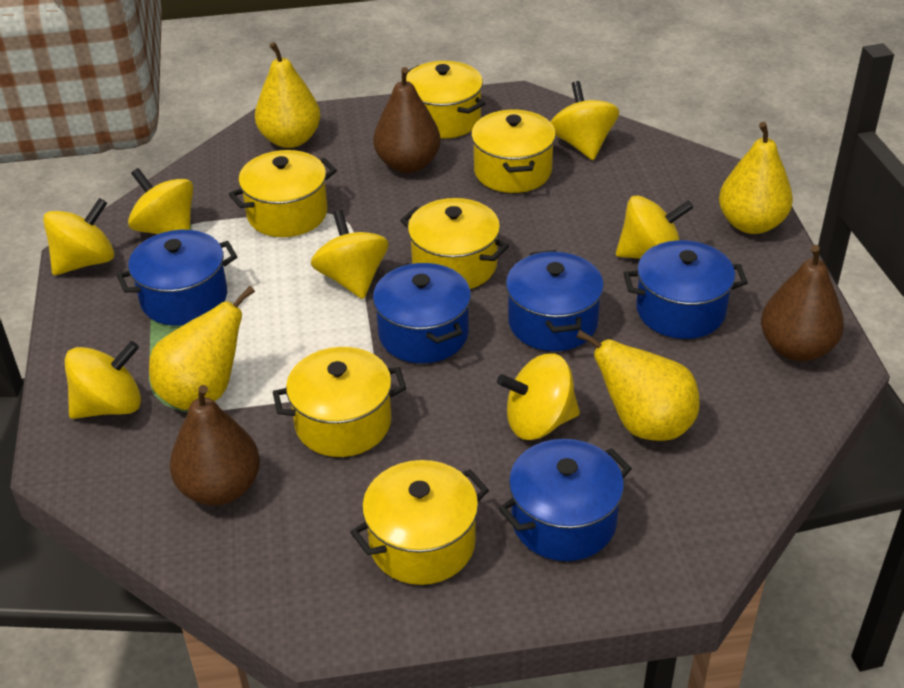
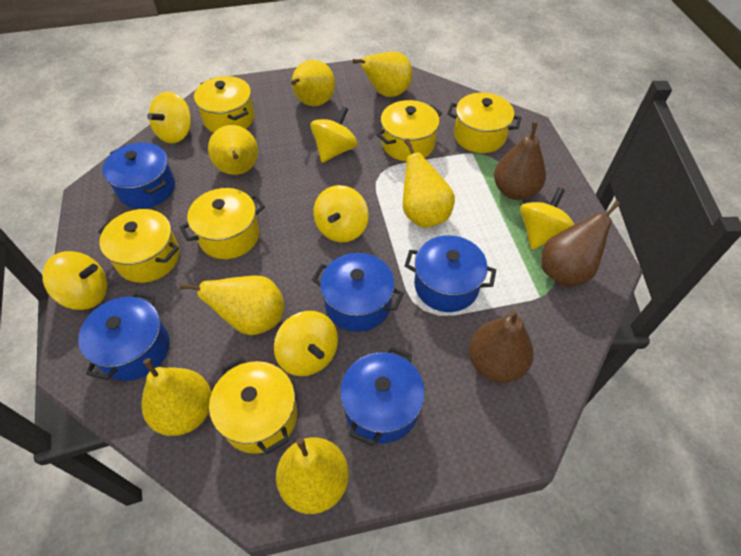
yellow pear: 4 -> 7
yellow spinning top: 7 -> 6

